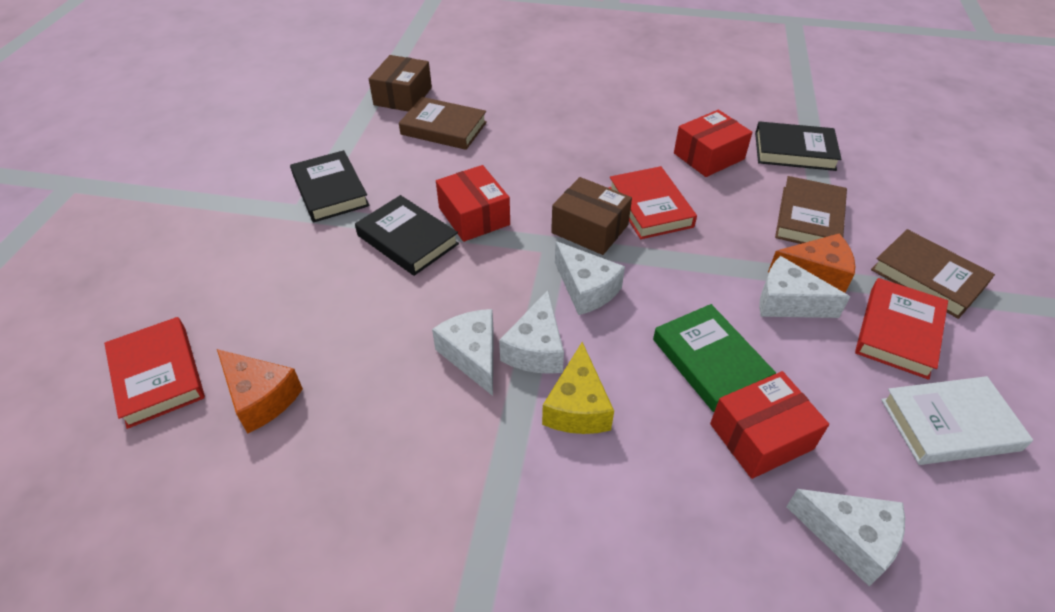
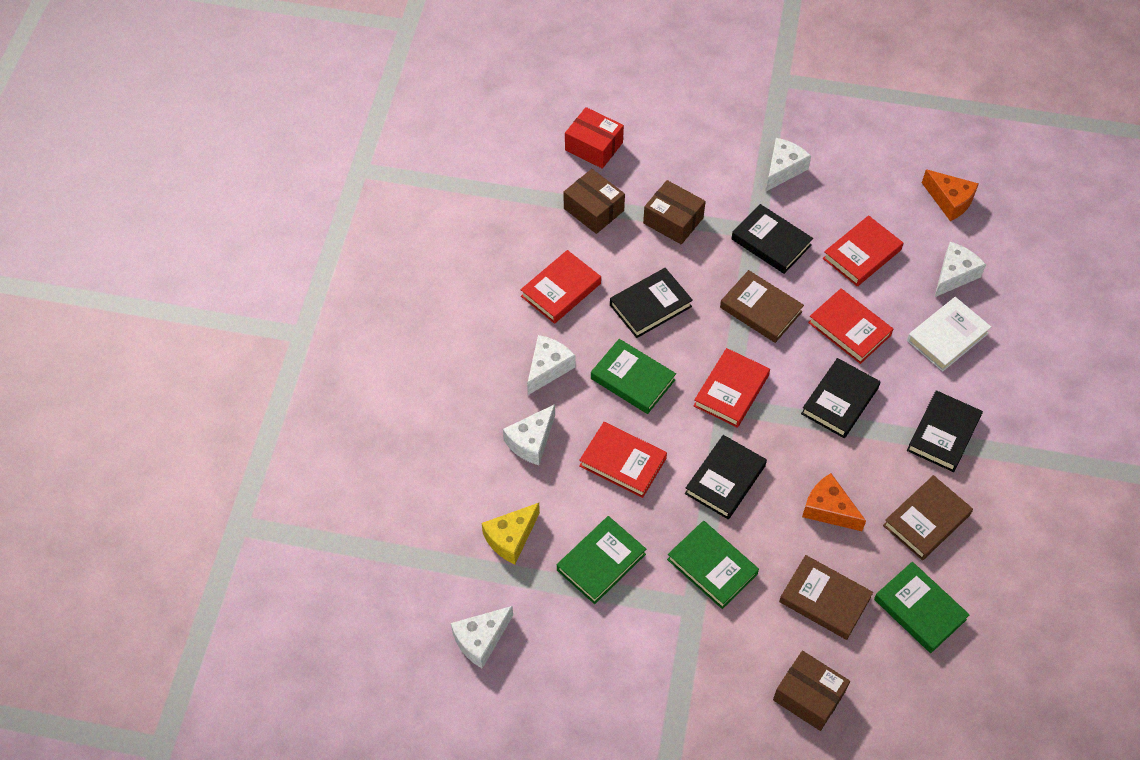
black book: 3 -> 5
brown box: 2 -> 3
green book: 1 -> 4
red book: 3 -> 5
red box: 3 -> 1

